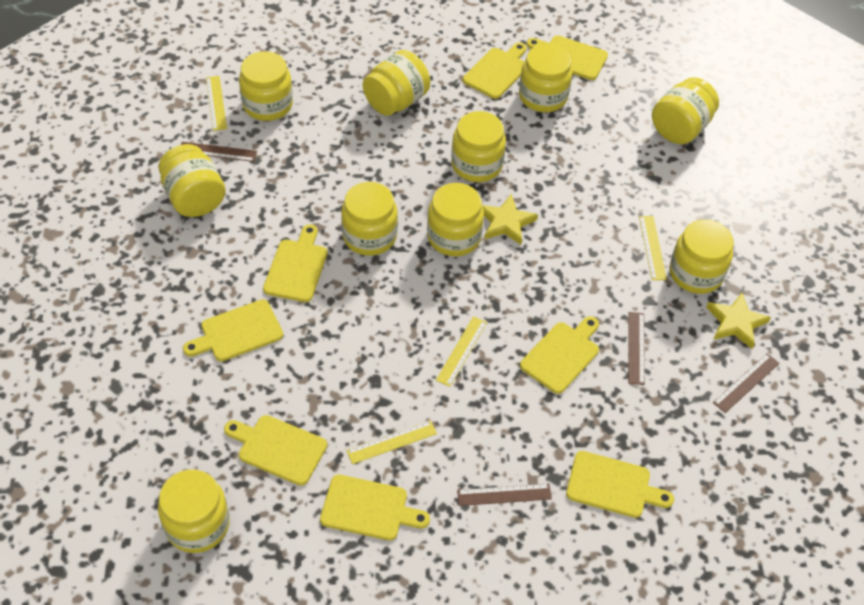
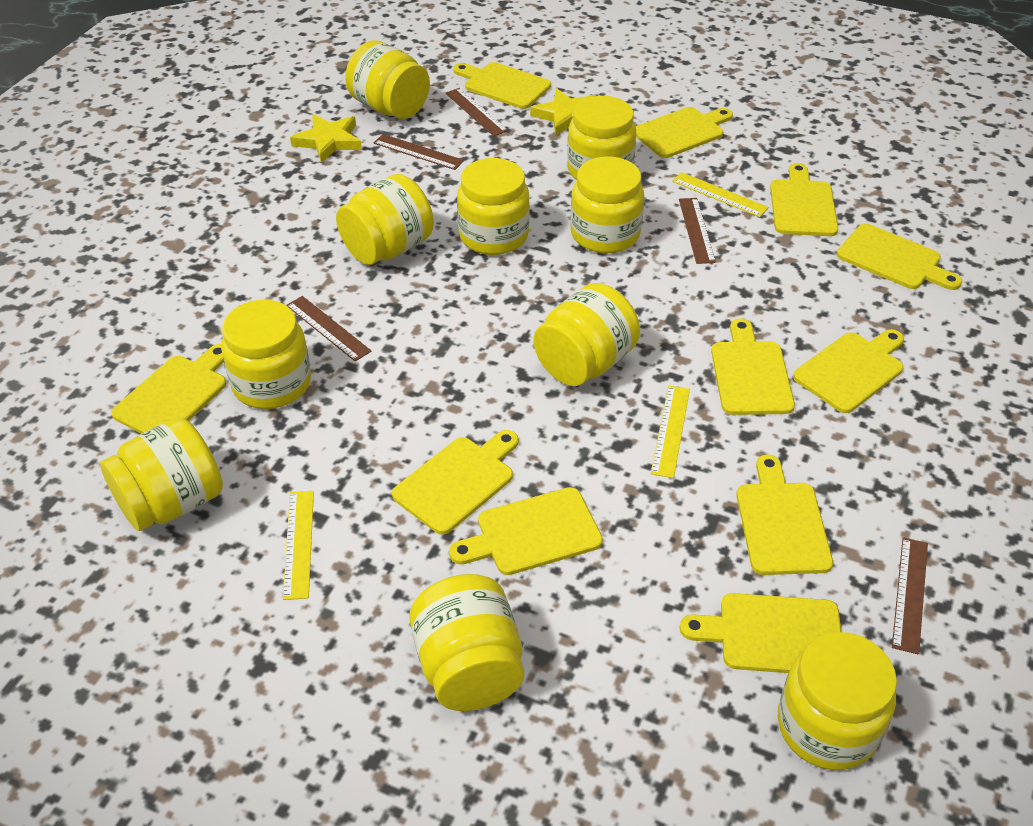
brown ruler: 4 -> 5
yellow cutting board: 8 -> 11
yellow ruler: 4 -> 3

